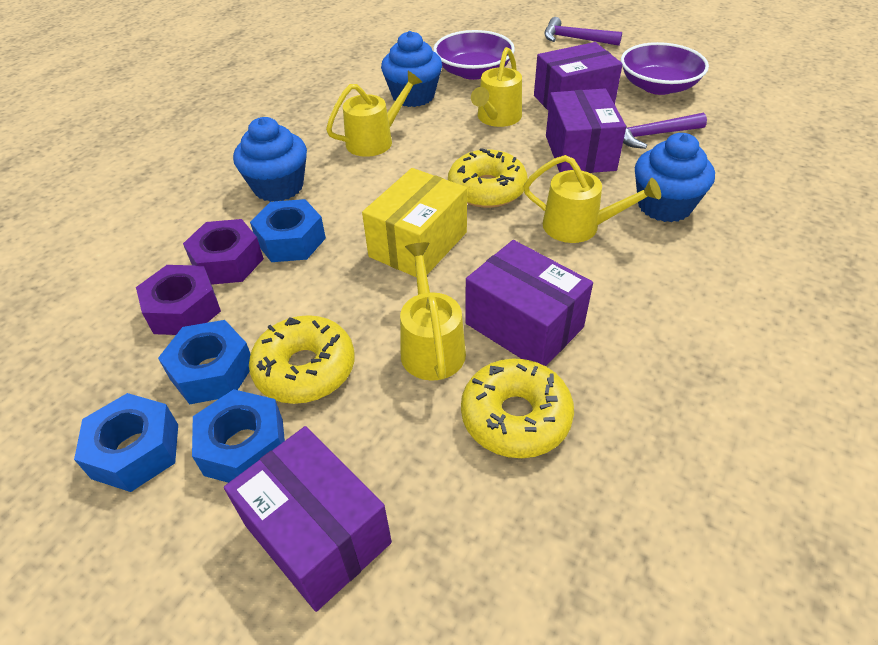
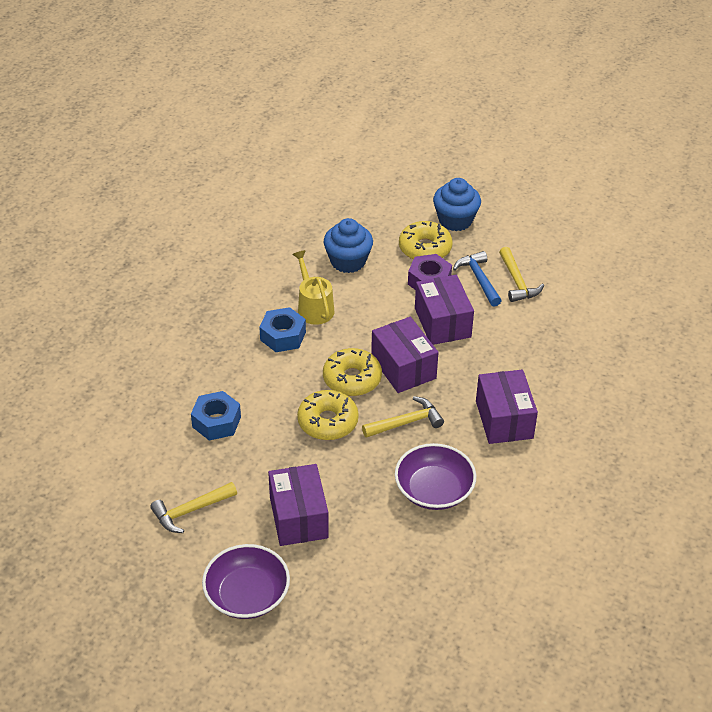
blue cupcake: 3 -> 2
blue hammer: 0 -> 1
blue nut: 4 -> 2
purple hammer: 2 -> 0
purple nut: 2 -> 1
yellow box: 1 -> 0
yellow hammer: 0 -> 3
yellow watering can: 4 -> 1

